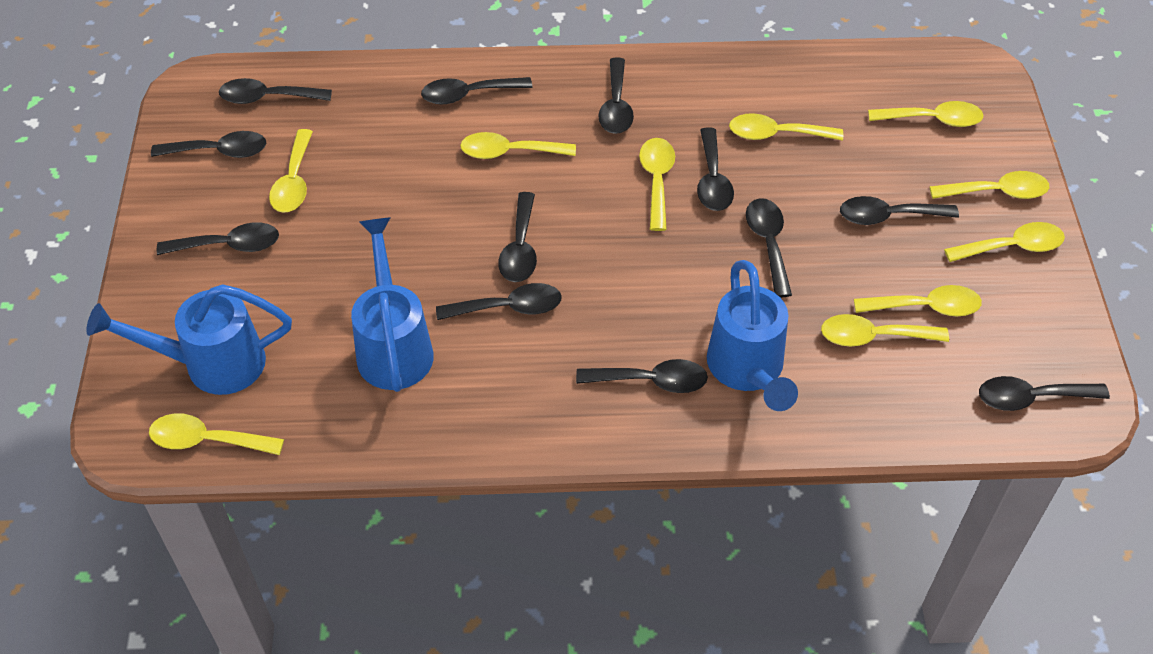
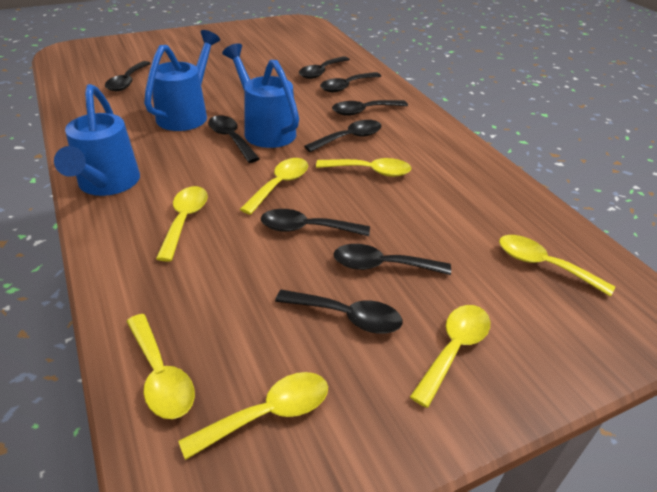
black spoon: 12 -> 9
yellow spoon: 10 -> 7

